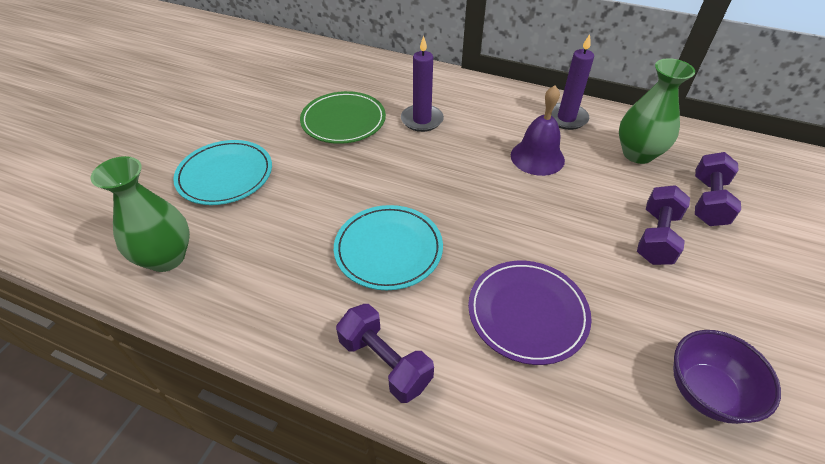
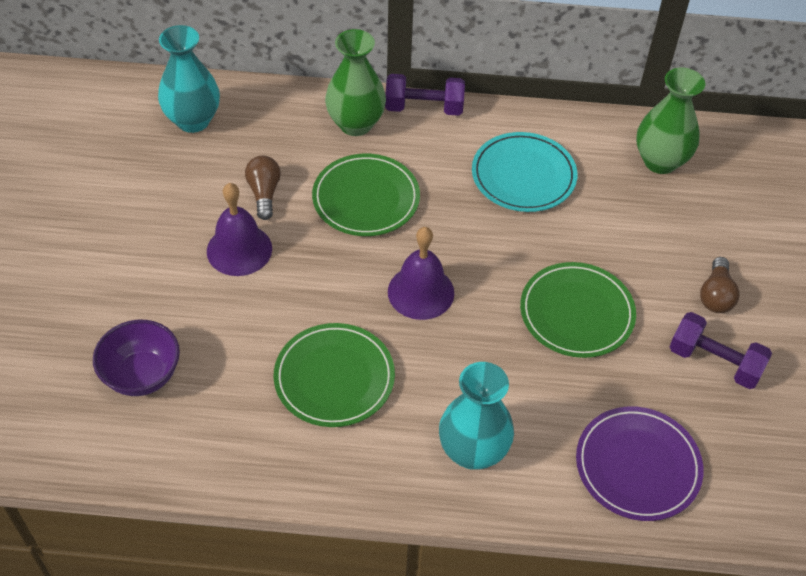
brown light bulb: 0 -> 2
green plate: 1 -> 3
purple bell: 1 -> 2
purple candle: 2 -> 0
purple dumbbell: 3 -> 2
turquoise plate: 2 -> 1
turquoise vase: 0 -> 2

